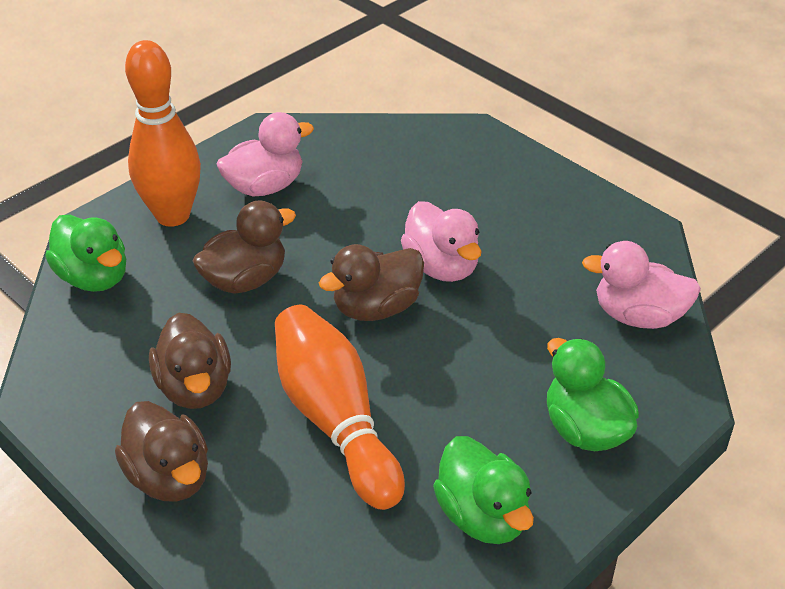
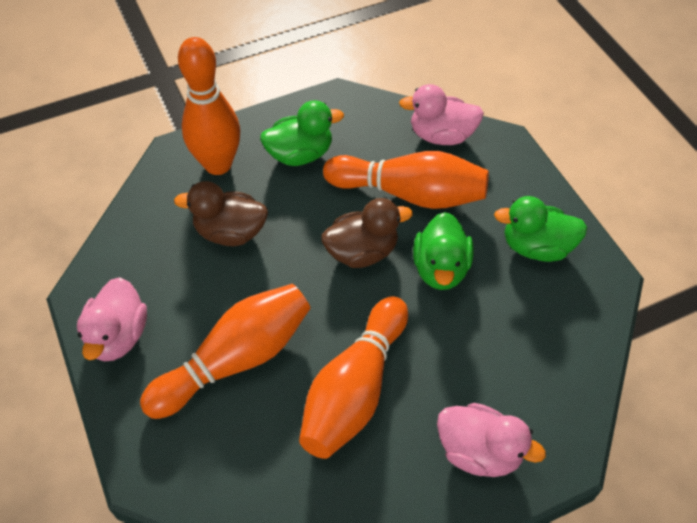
brown duck: 4 -> 2
orange bowling pin: 2 -> 4

